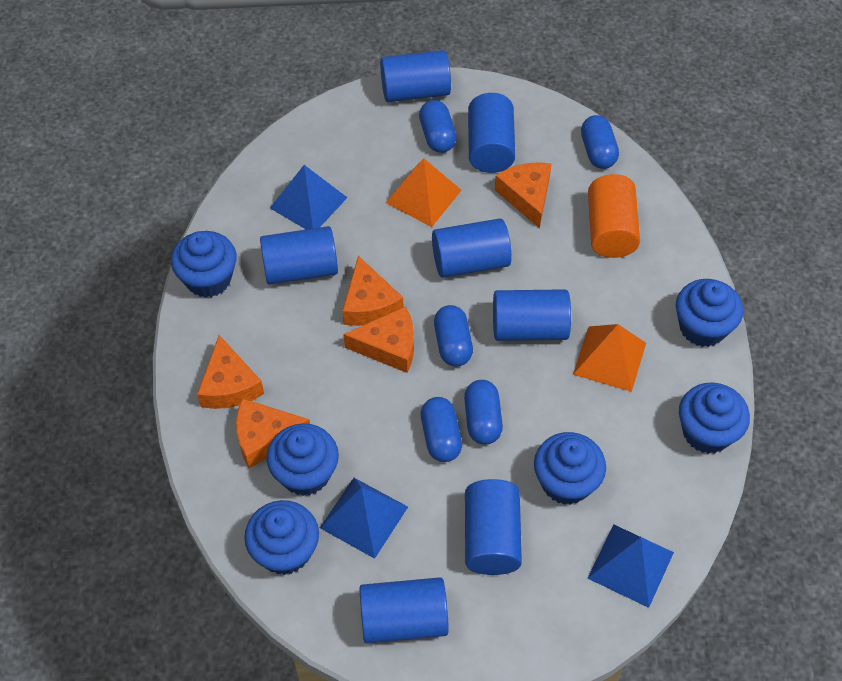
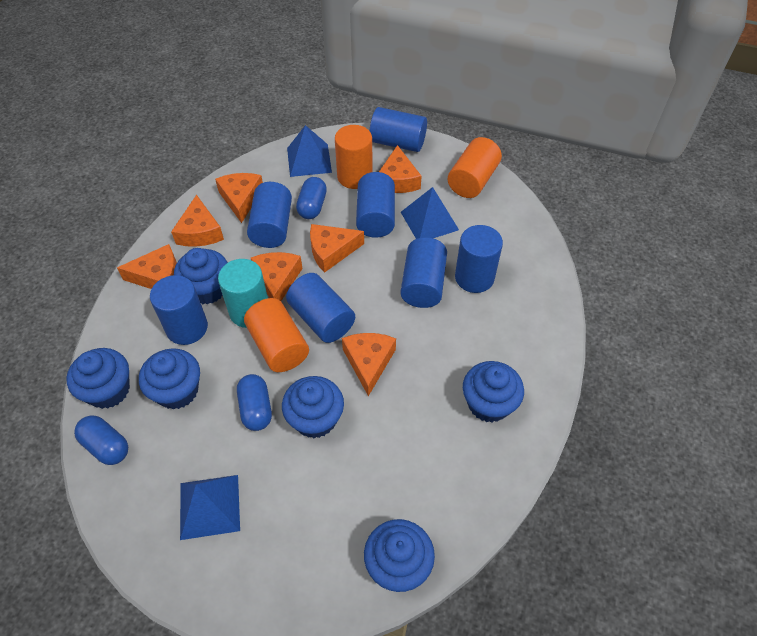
blue capsule: 5 -> 3
orange cheese: 5 -> 7
orange cylinder: 1 -> 3
orange pyramid: 2 -> 0
turquoise cylinder: 0 -> 1

